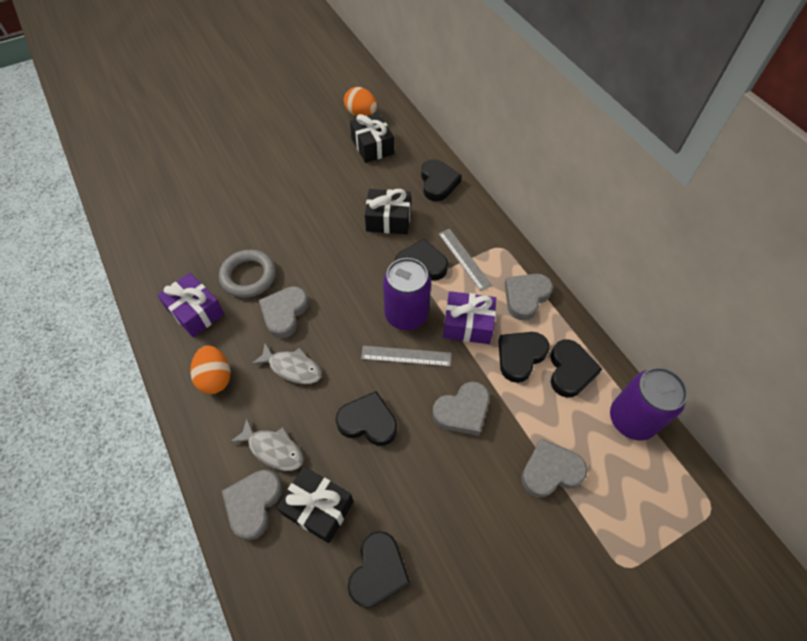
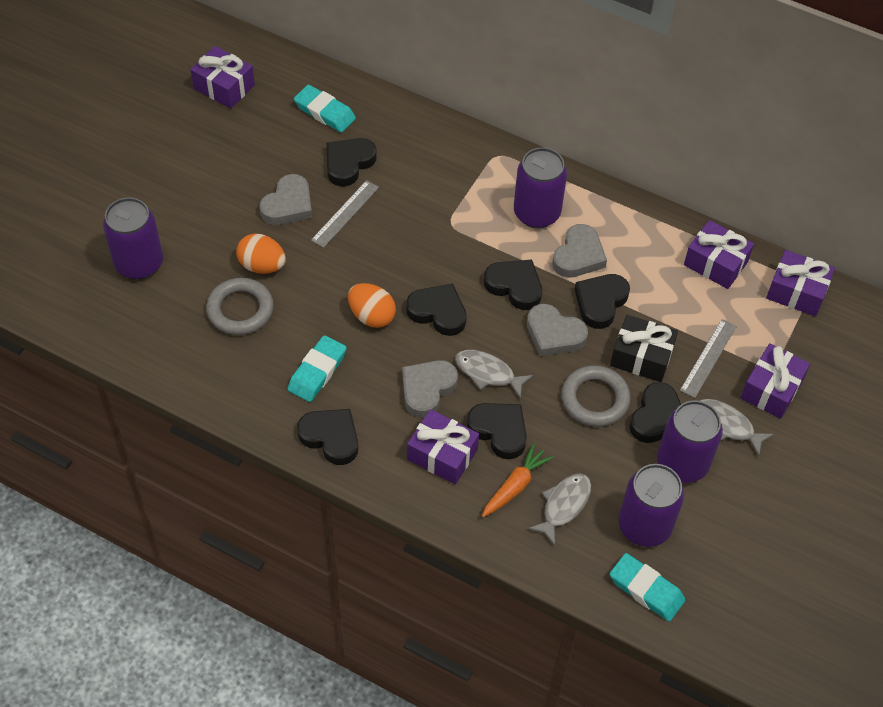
black gift: 3 -> 1
black heart: 6 -> 7
grey fish: 2 -> 3
grey heart: 5 -> 4
grey ring: 1 -> 2
orange carrot: 0 -> 1
purple can: 2 -> 4
purple gift: 2 -> 5
turquoise eraser: 0 -> 3

